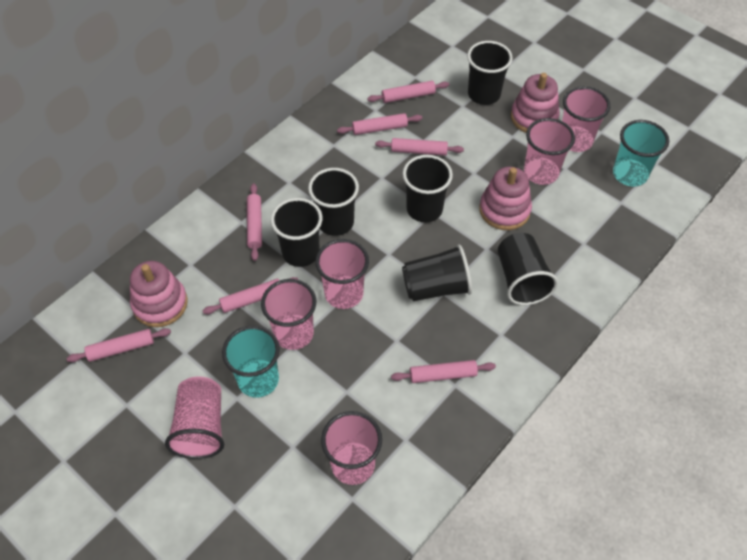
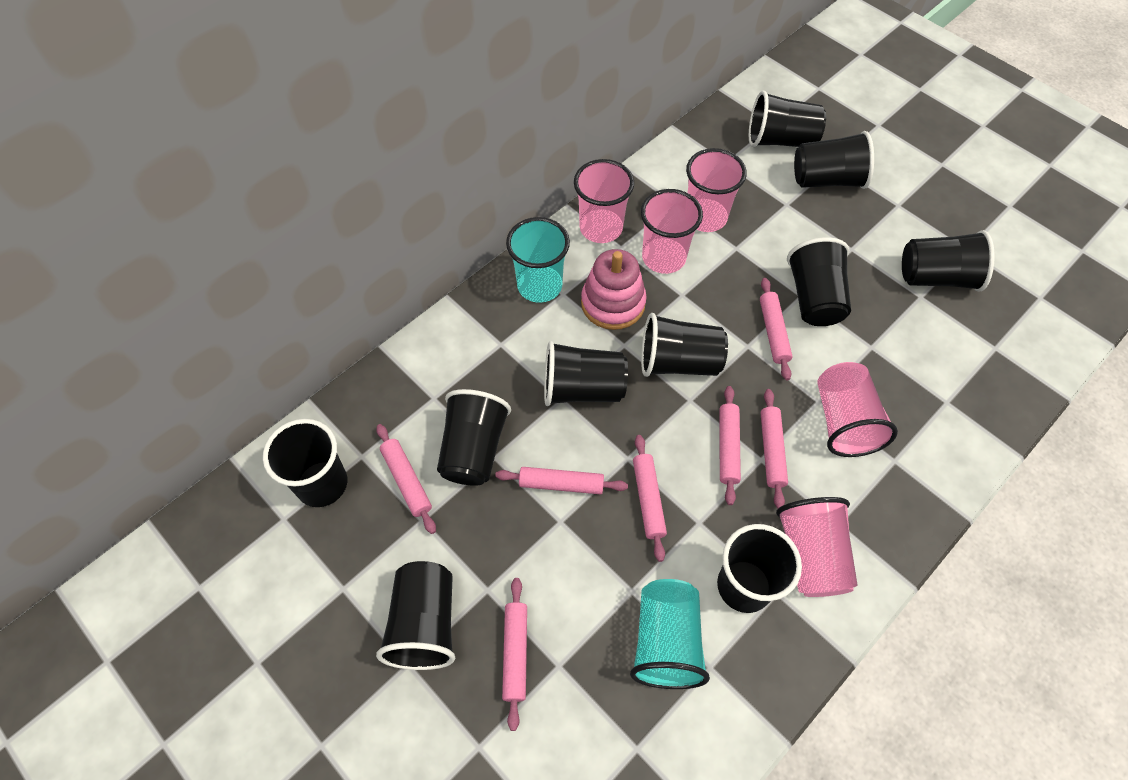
black cup: 6 -> 10
pink cup: 6 -> 5
pink stacking toy: 3 -> 1

